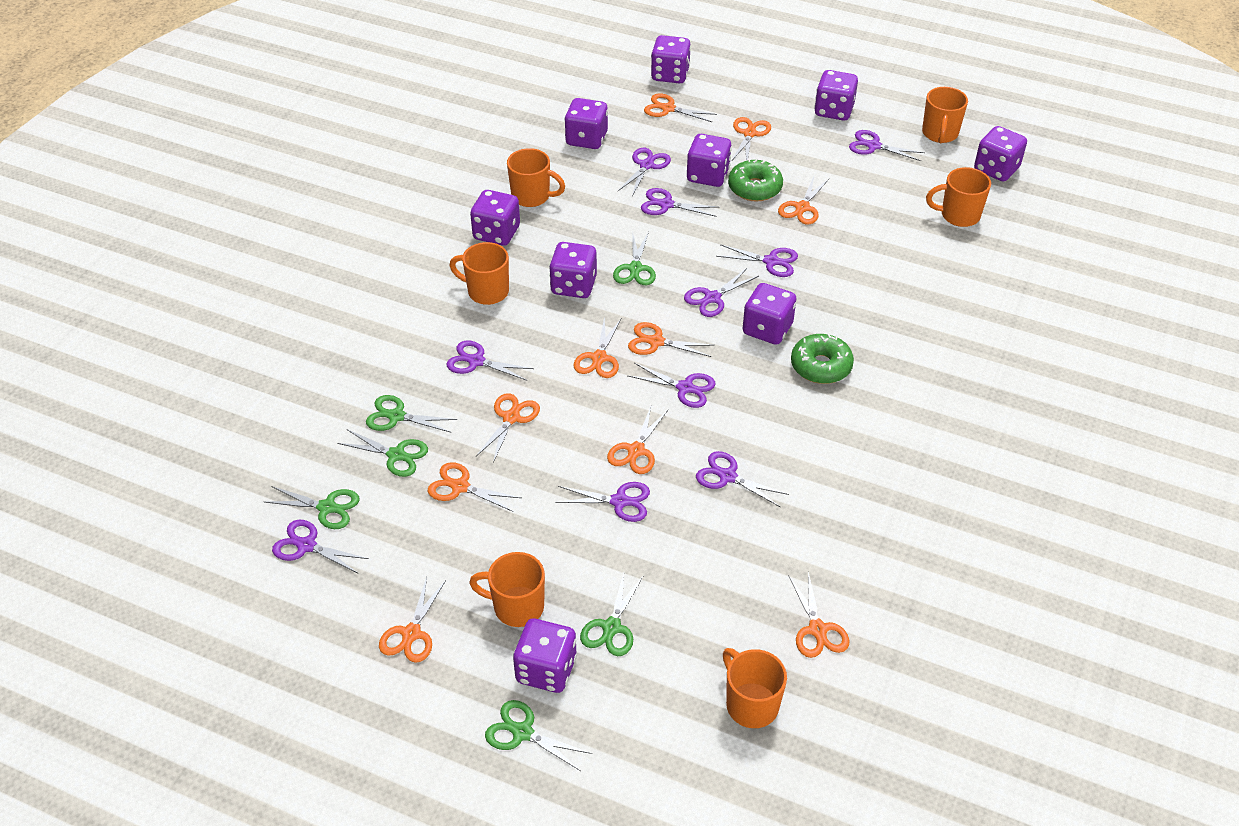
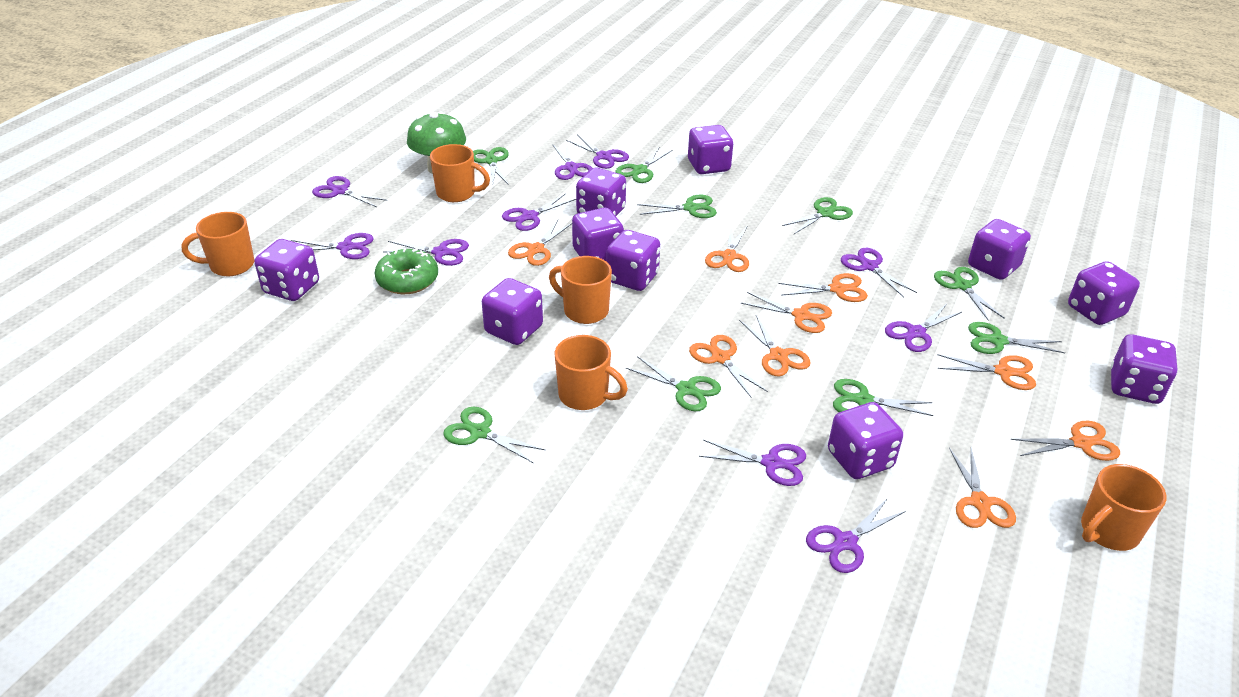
green donut: 2 -> 1
green mushroom: 0 -> 1
green scissors: 6 -> 9
orange mug: 6 -> 5
orange scissors: 10 -> 9
purple dice: 9 -> 10

